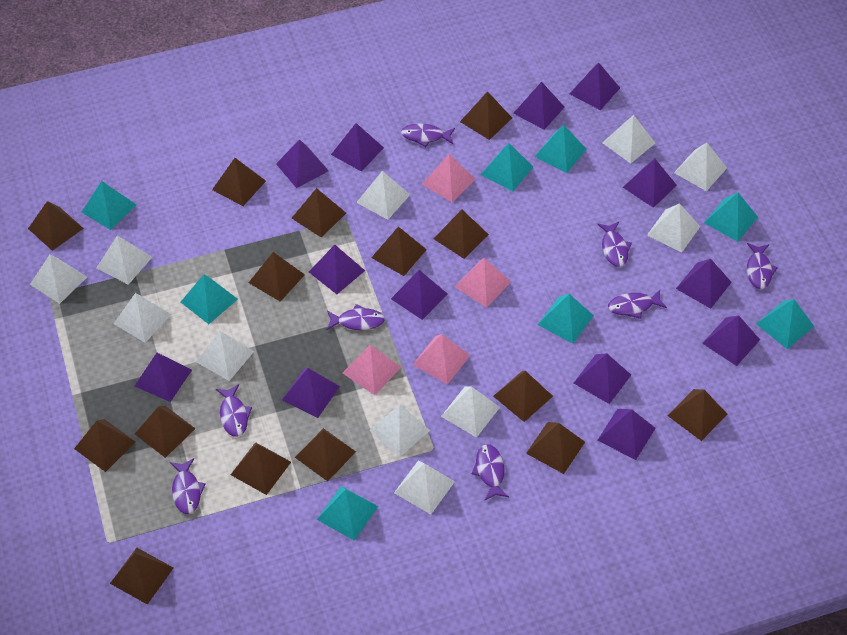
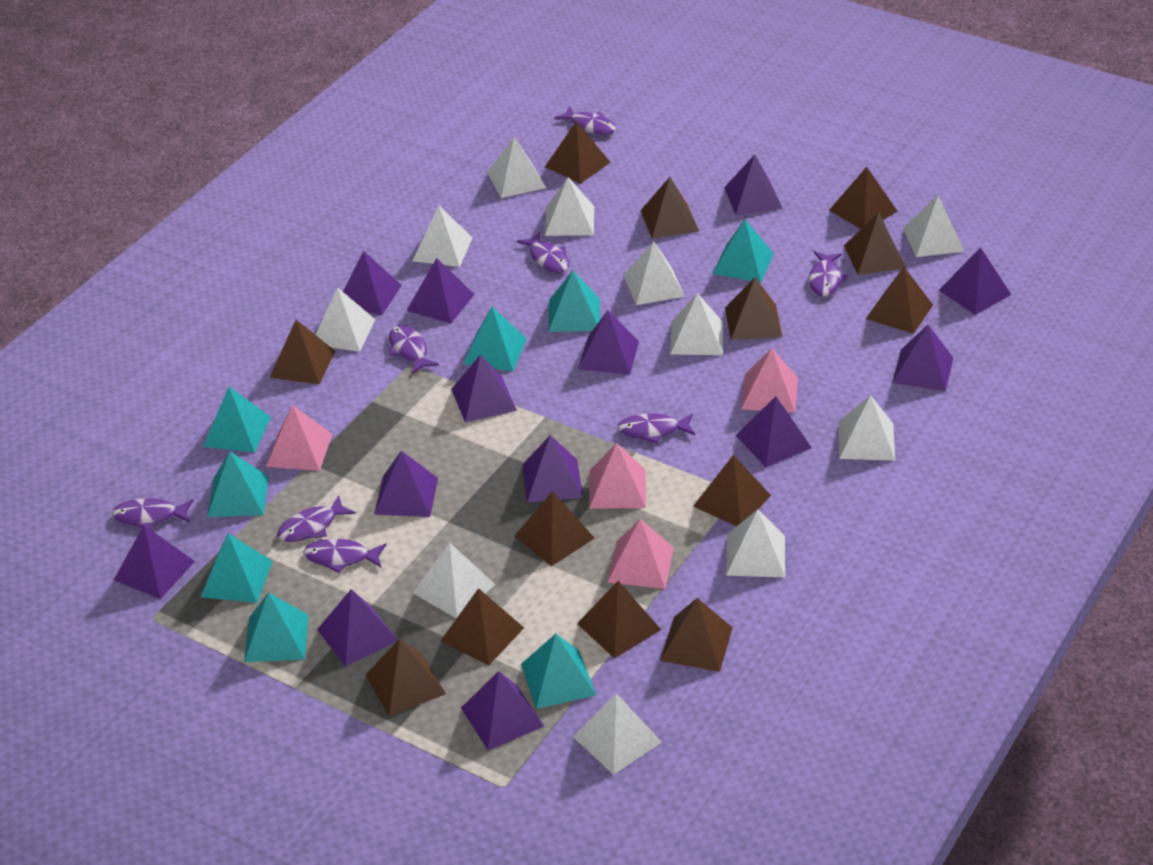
brown pyramid: 15 -> 13

